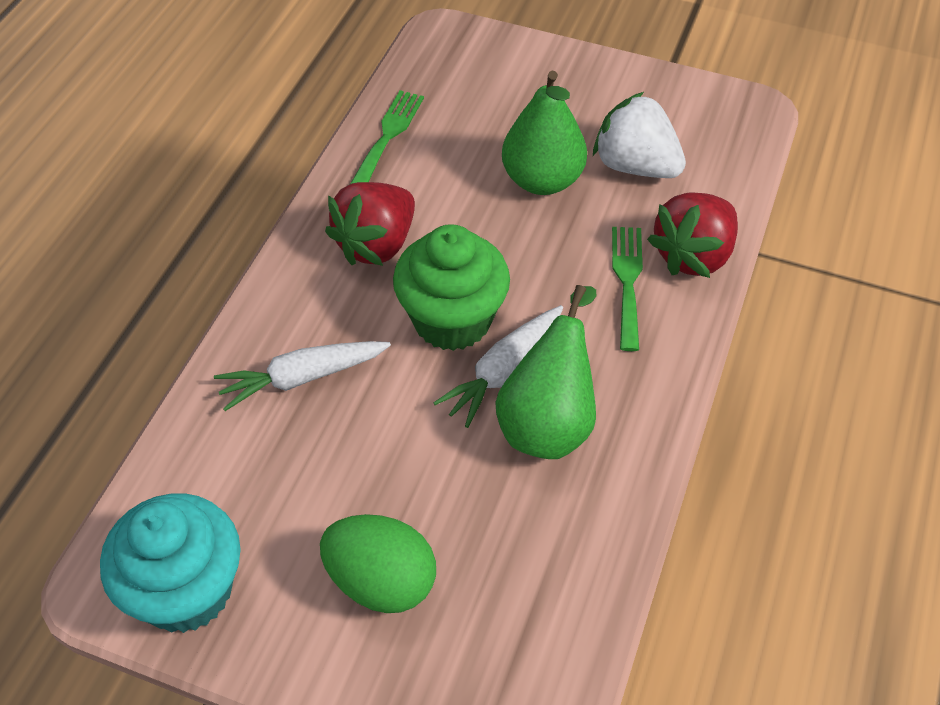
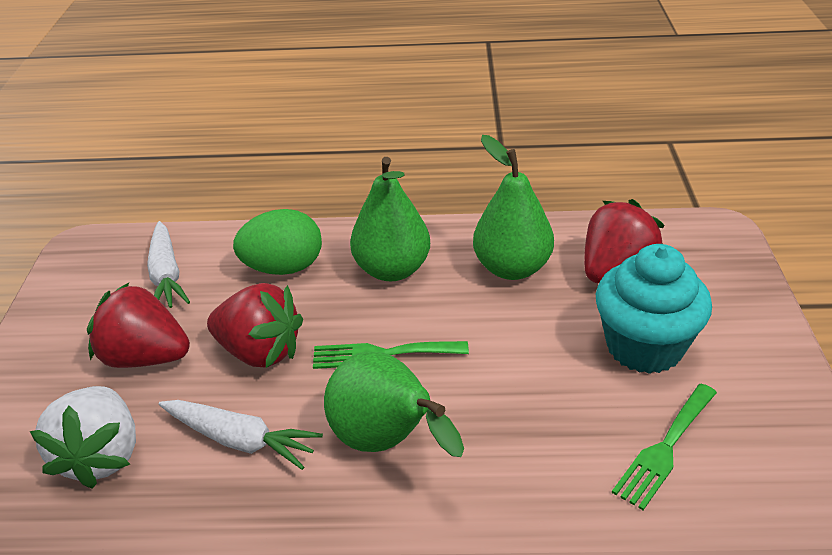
green cupcake: 1 -> 0
green pear: 2 -> 3
red strawberry: 2 -> 3

